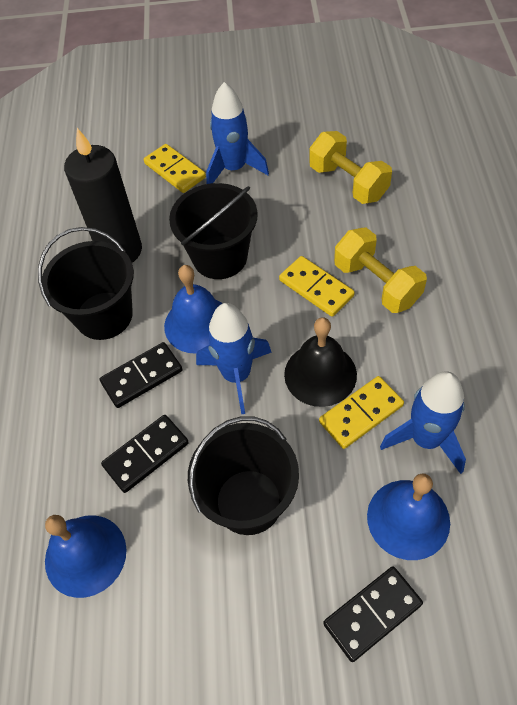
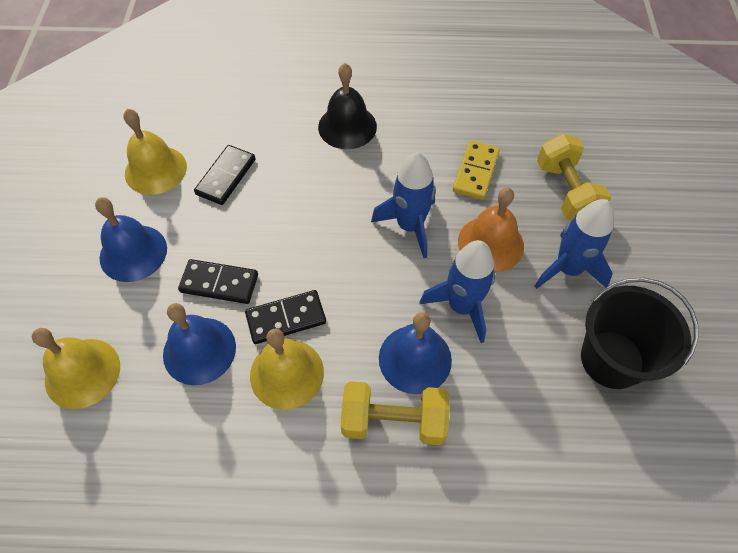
black bucket: 3 -> 1
black candle: 1 -> 0
orange bell: 0 -> 1
yellow bell: 0 -> 3
yellow domino: 3 -> 1

